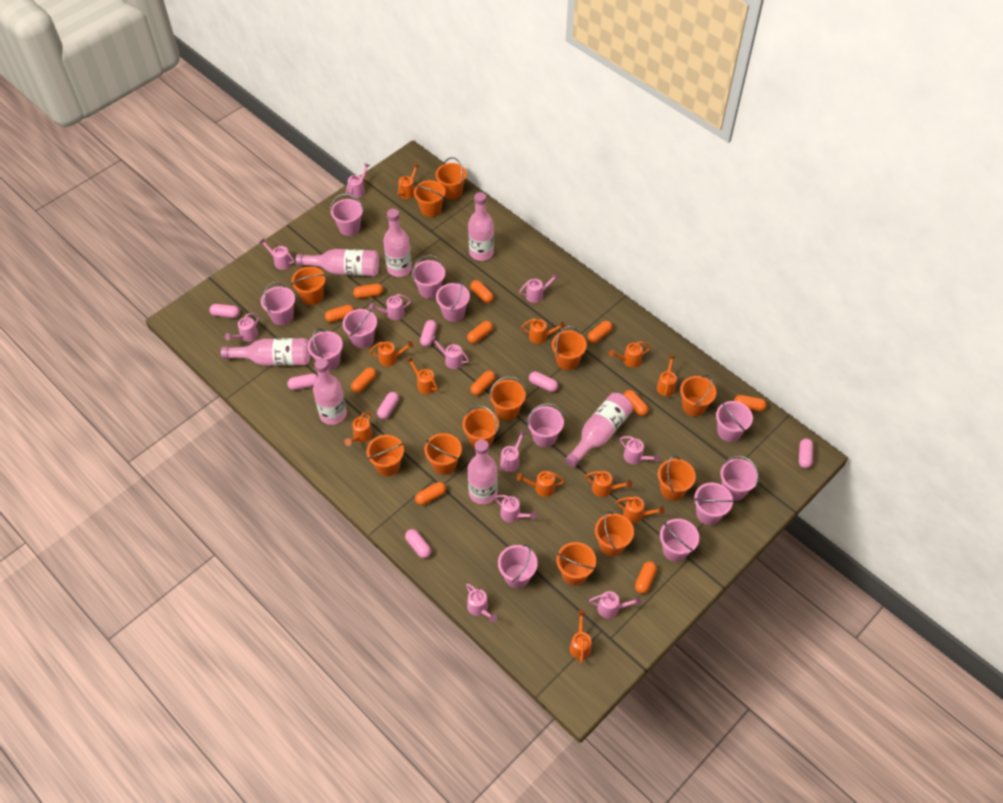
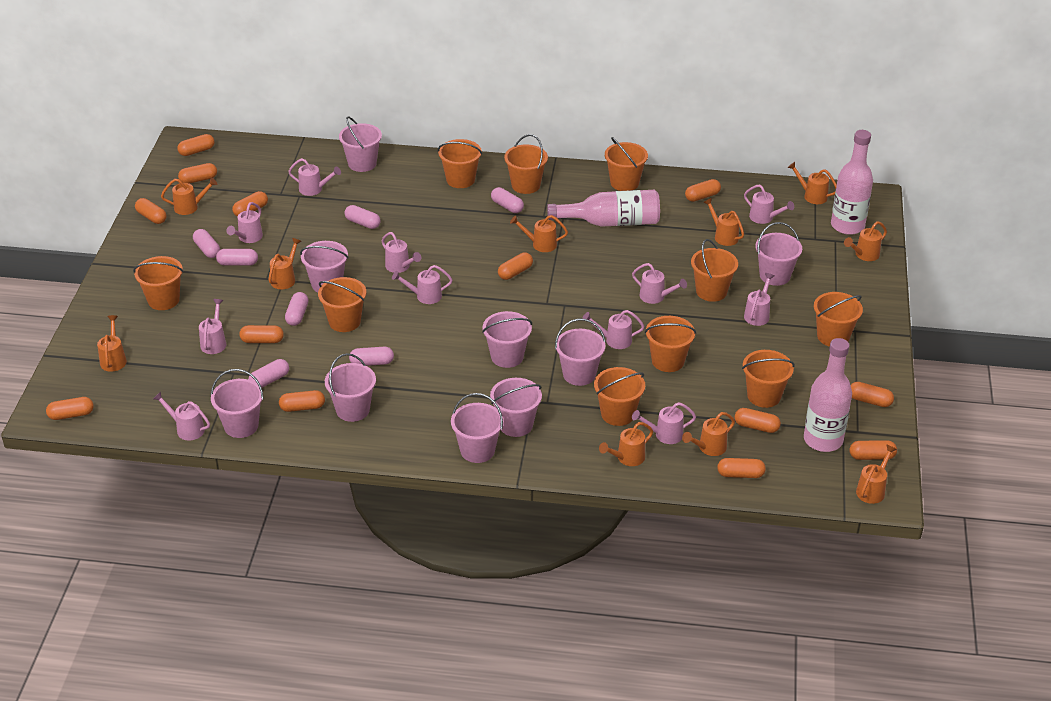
orange bucket: 12 -> 10
orange capsule: 11 -> 13
orange watering can: 11 -> 10
pink bottle: 7 -> 3
pink bucket: 12 -> 9

